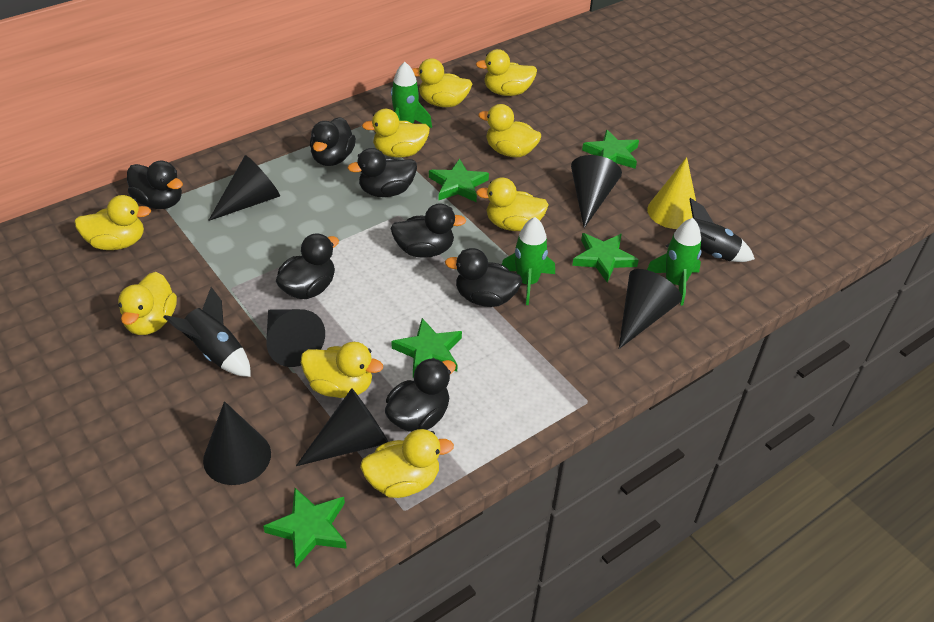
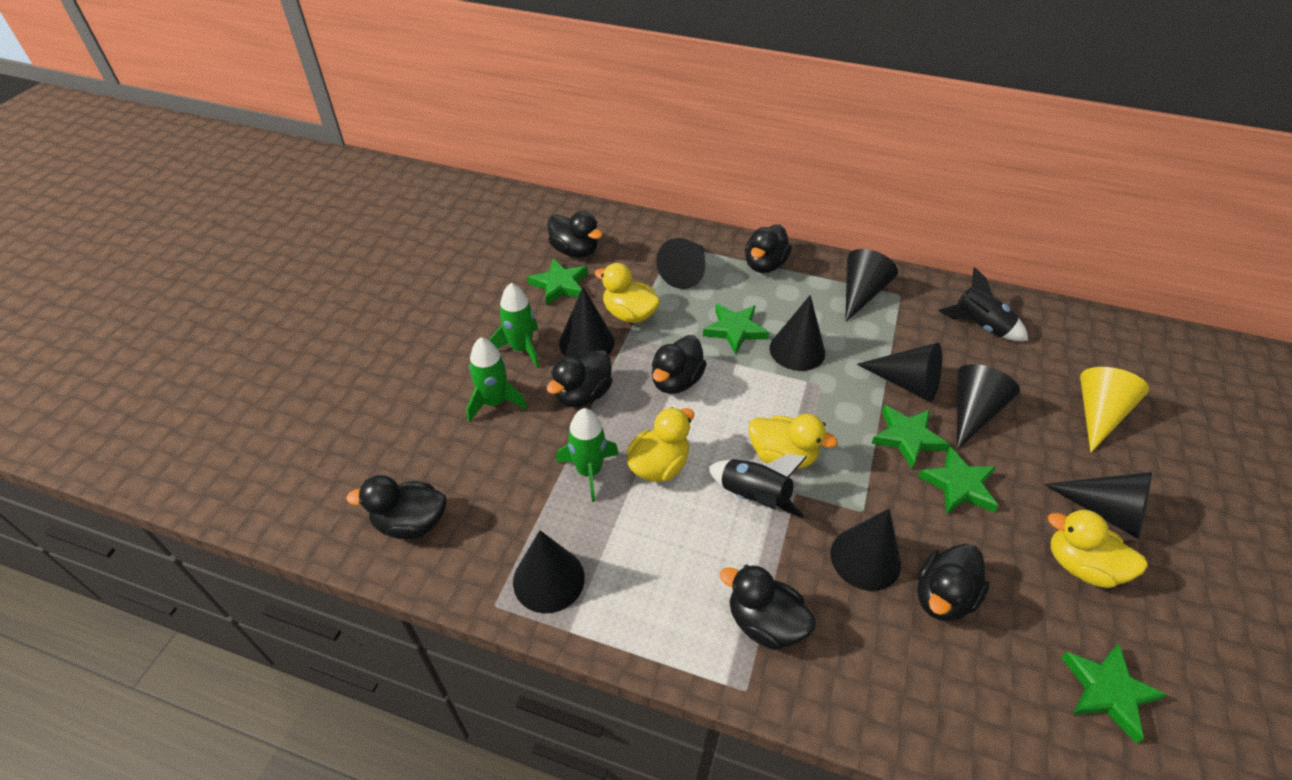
black cone: 6 -> 9
yellow duck: 9 -> 4

